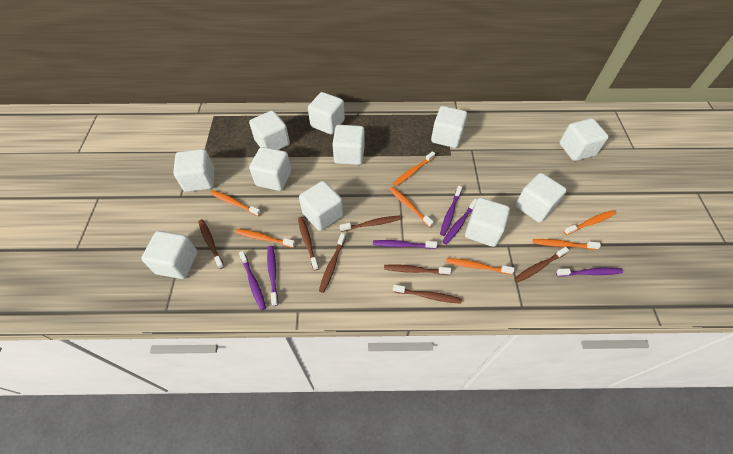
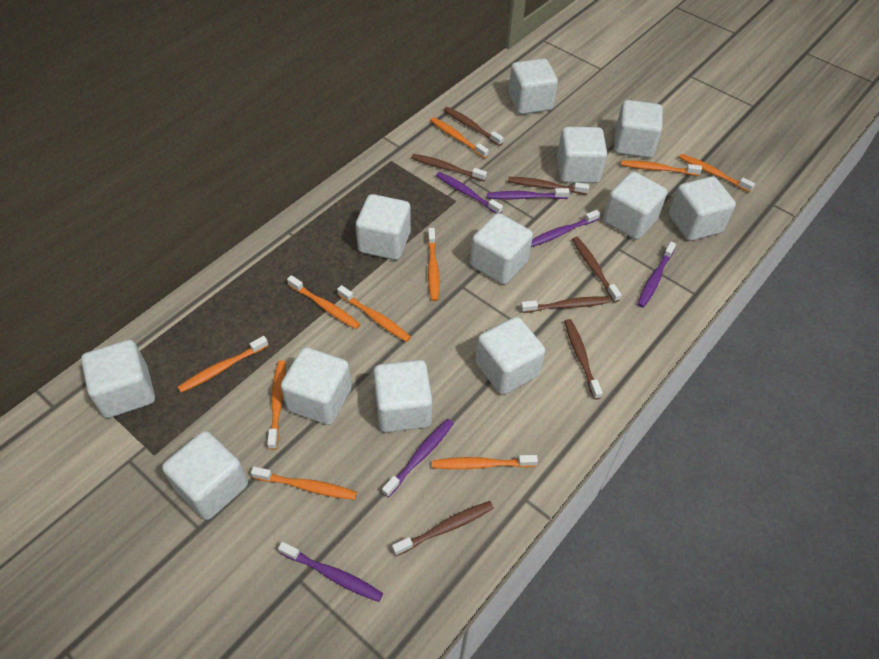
orange toothbrush: 7 -> 10
white cube: 11 -> 12

